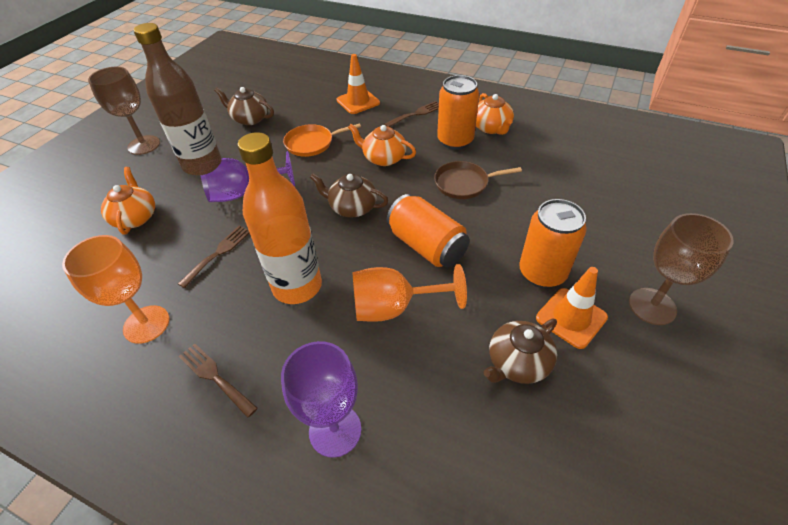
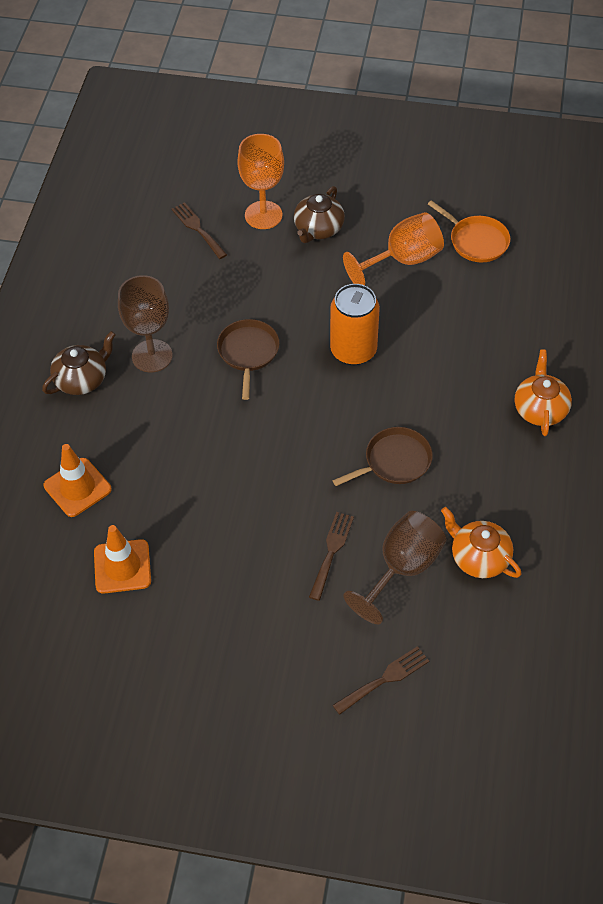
brown bottle: 1 -> 0
brown pan: 1 -> 2
brown teapot: 3 -> 2
orange bottle: 1 -> 0
orange can: 3 -> 1
orange teapot: 3 -> 2
purple goblet: 2 -> 0

